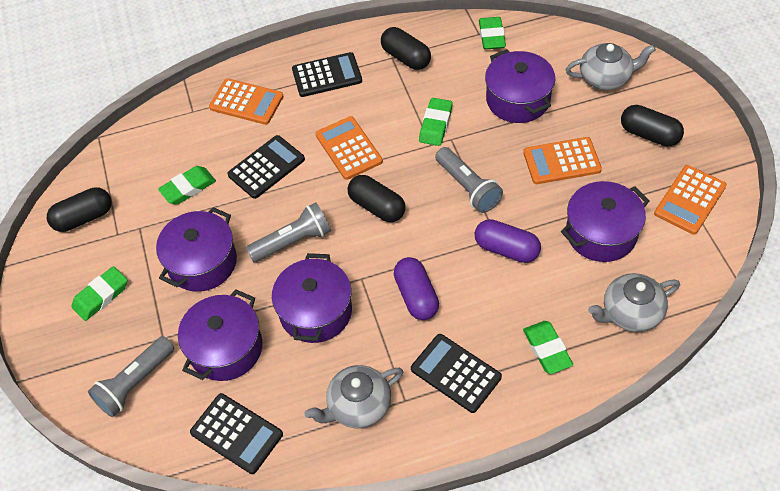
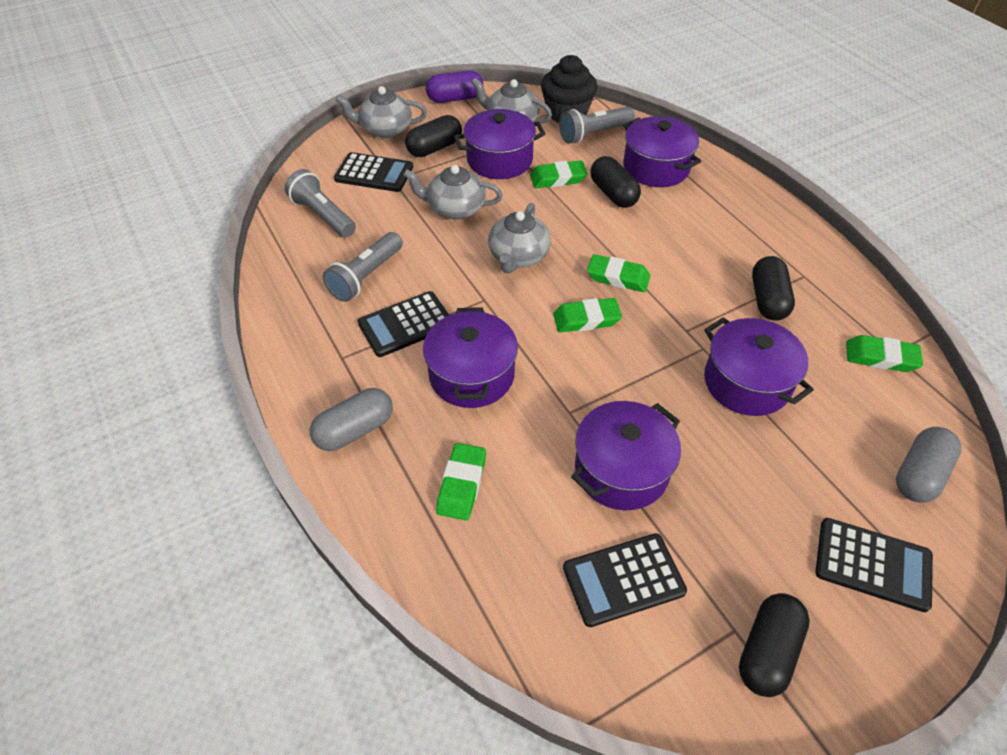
black cupcake: 0 -> 1
grey capsule: 0 -> 2
grey teapot: 3 -> 4
orange calculator: 4 -> 0
purple capsule: 2 -> 1

